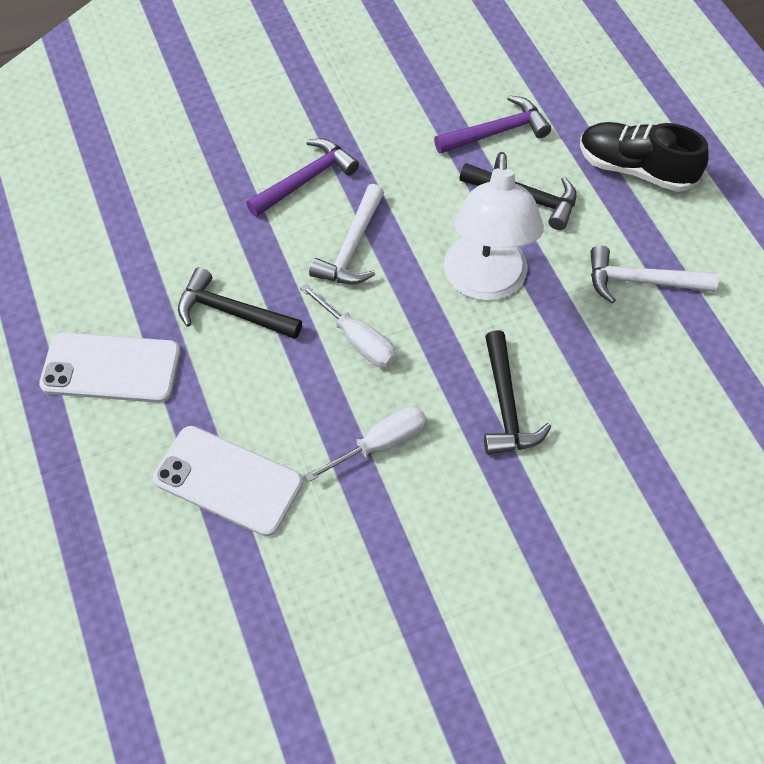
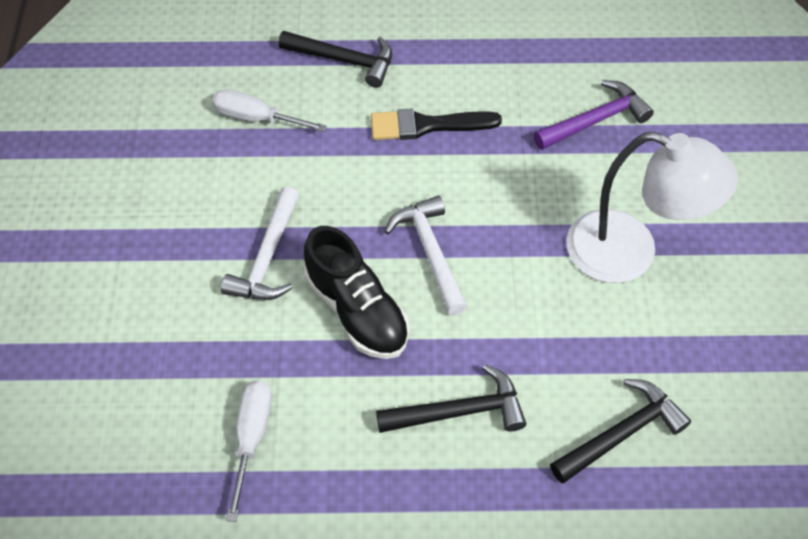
black brush: 0 -> 1
purple hammer: 2 -> 1
white phone: 2 -> 0

